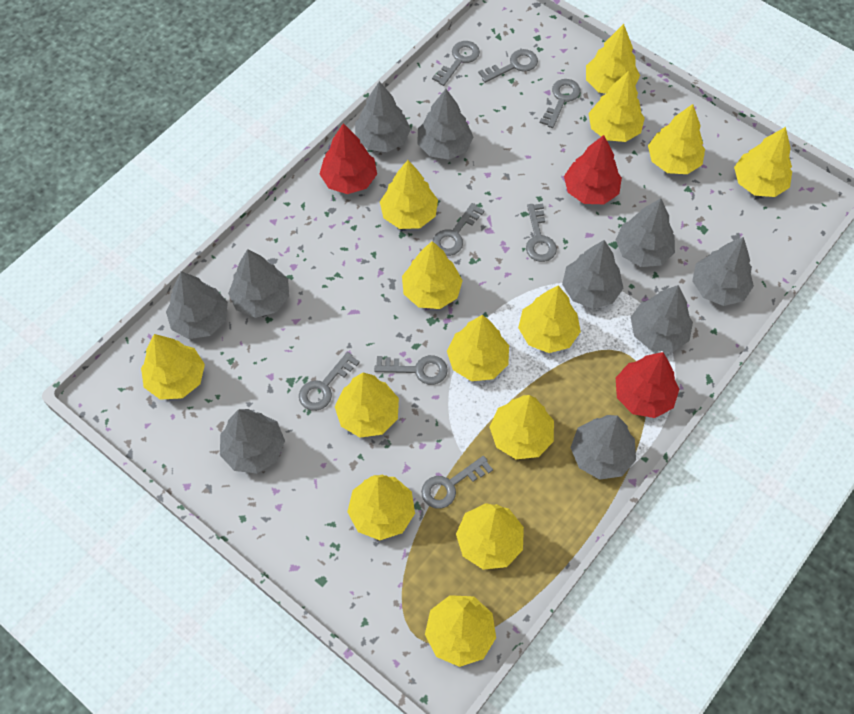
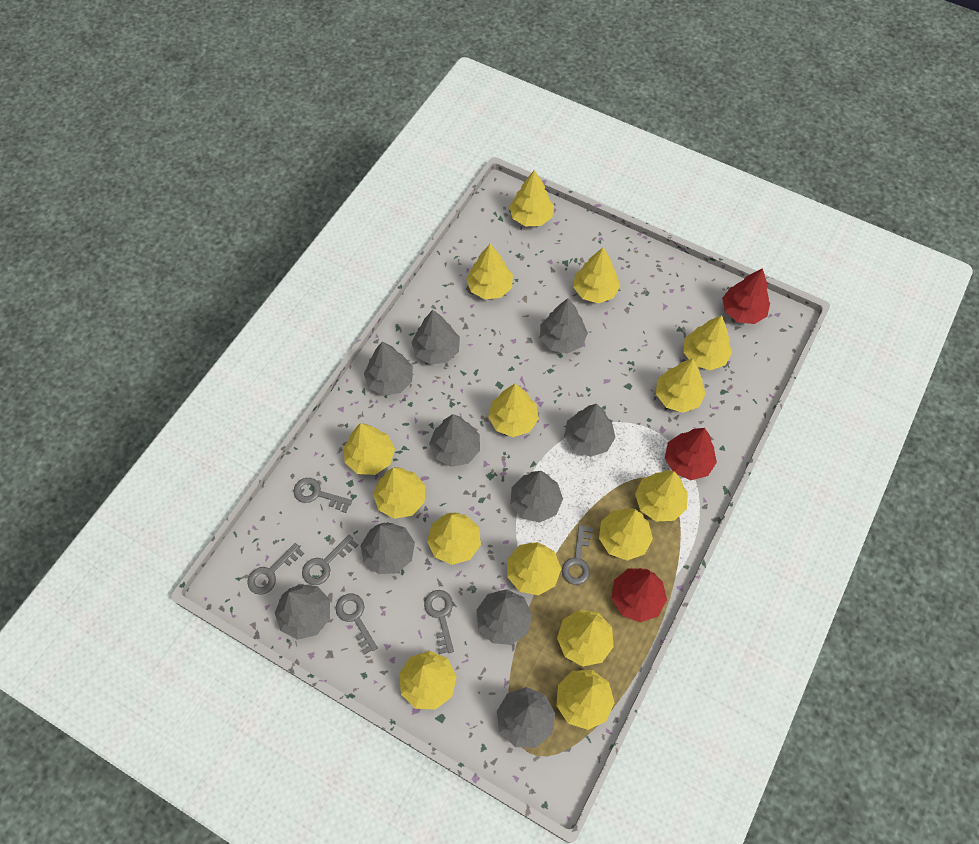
grey key: 8 -> 6
yellow tree: 14 -> 15

